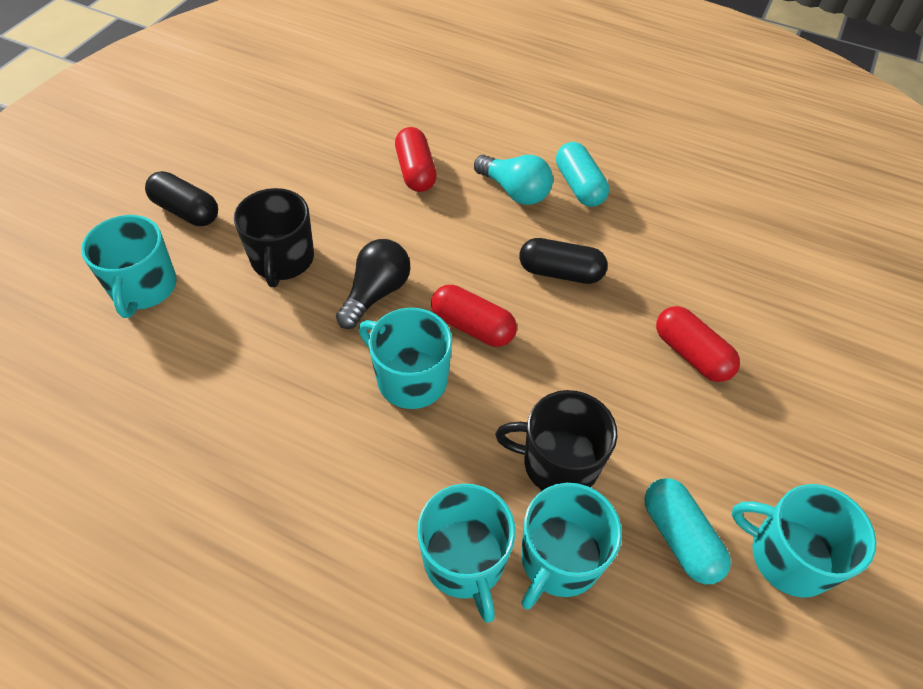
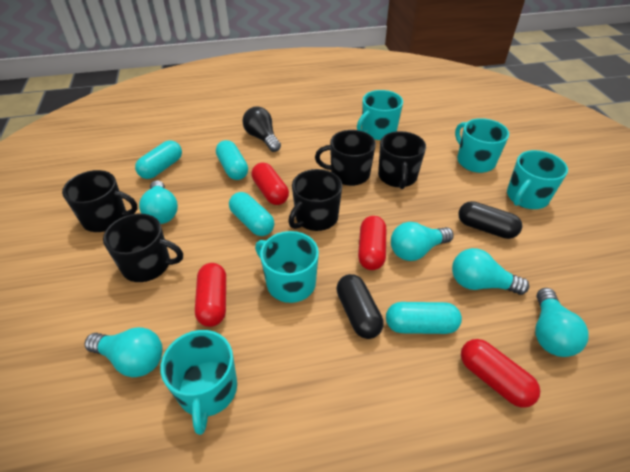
black mug: 2 -> 5
red capsule: 3 -> 4
turquoise capsule: 2 -> 4
turquoise light bulb: 1 -> 5

